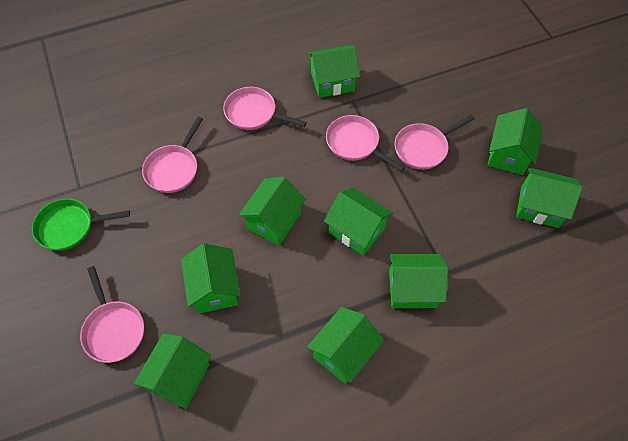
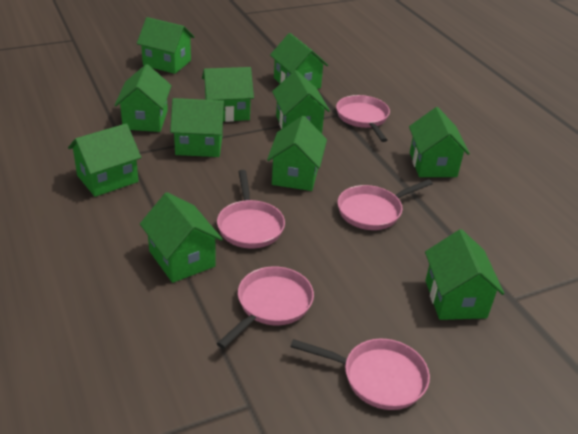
green house: 9 -> 11
green pan: 1 -> 0

